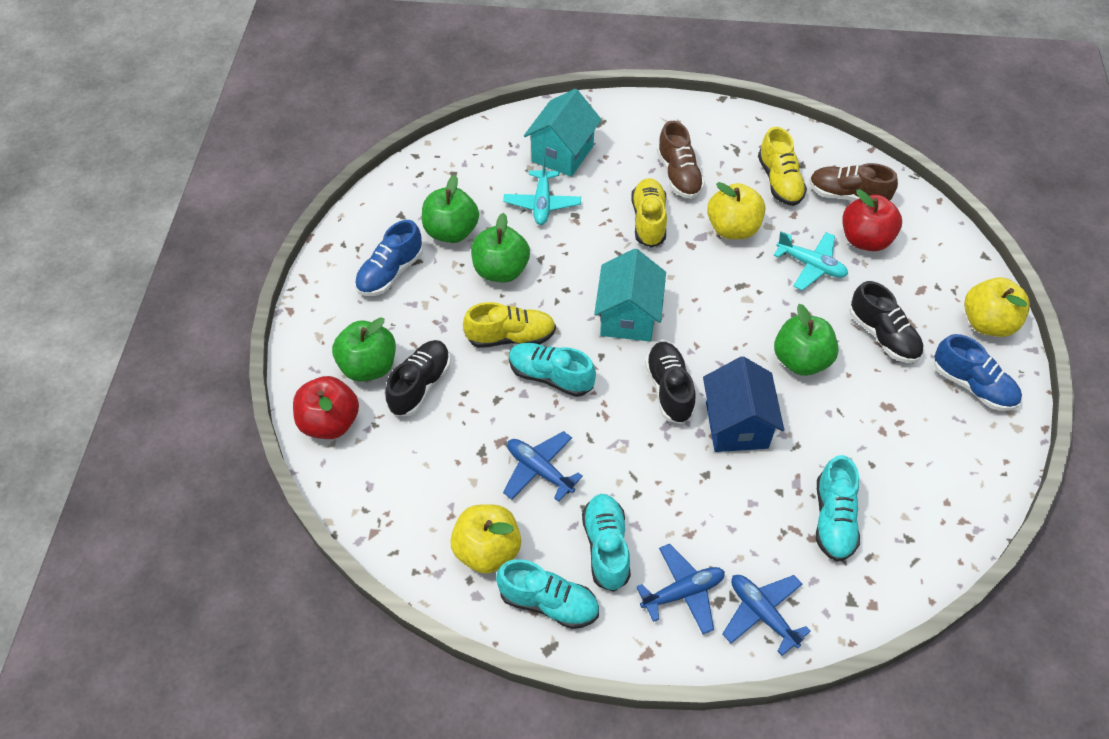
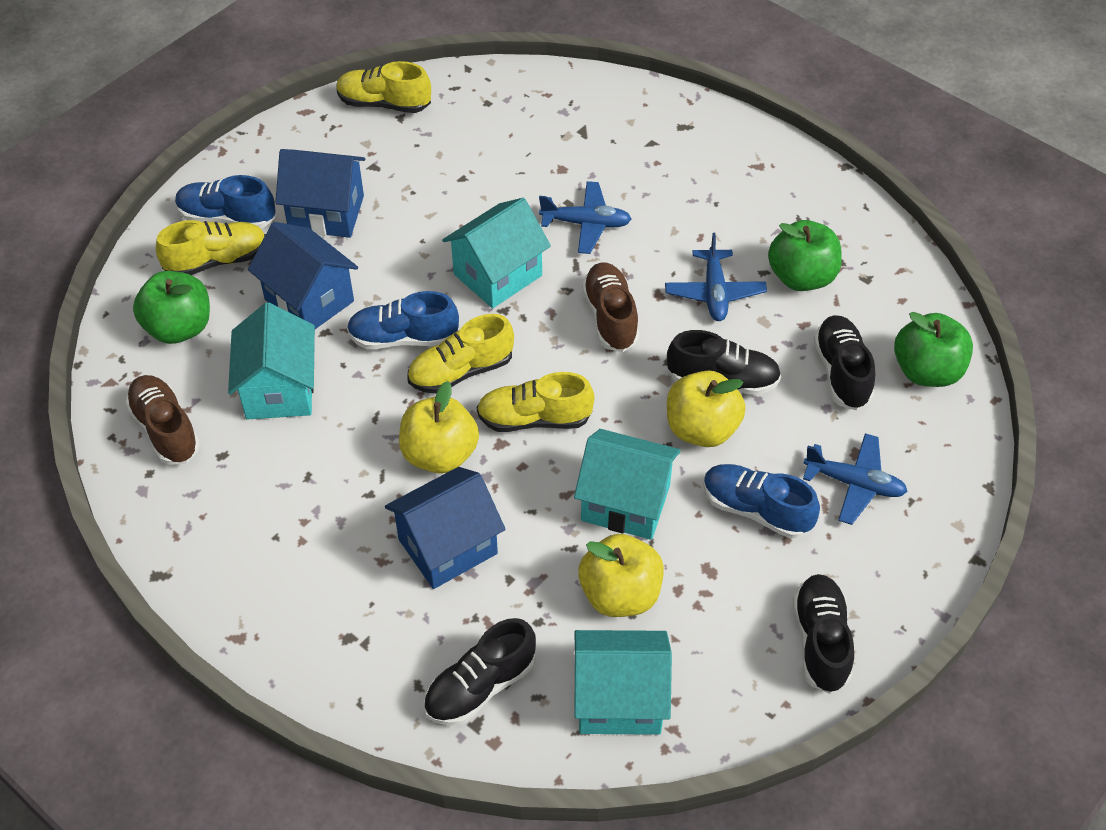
black shoe: 3 -> 4
blue house: 1 -> 3
blue shoe: 2 -> 3
green apple: 4 -> 3
red apple: 2 -> 0
turquoise house: 2 -> 4
turquoise plane: 2 -> 0
turquoise shoe: 4 -> 0
yellow shoe: 3 -> 4

